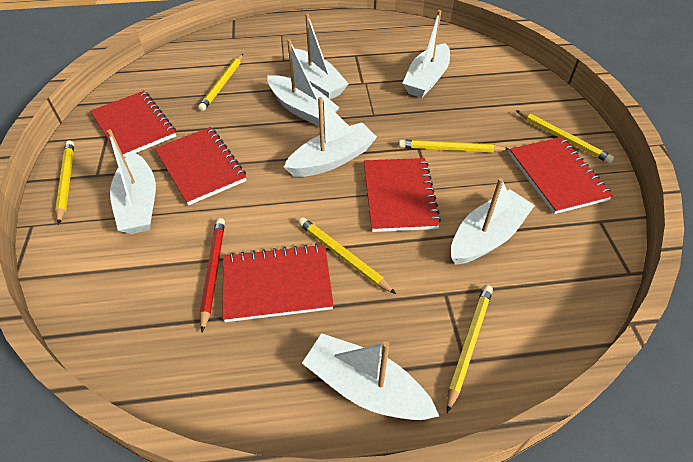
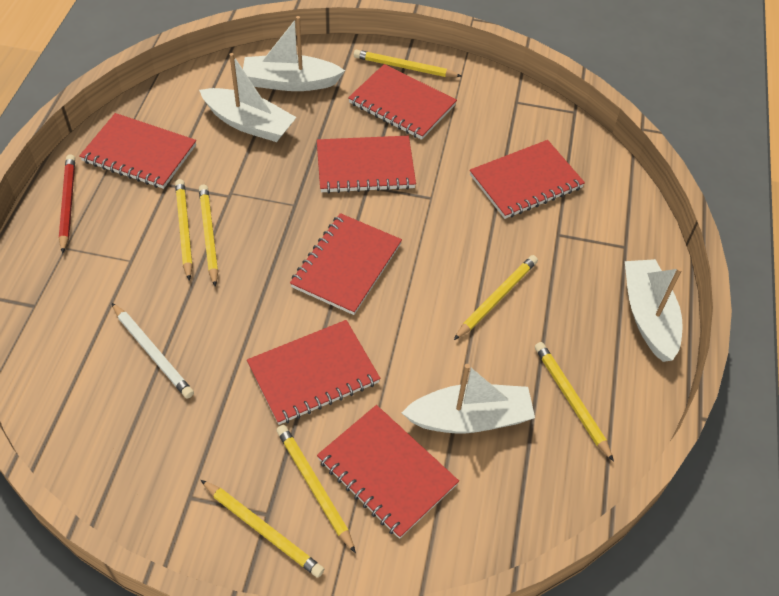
red notebook: 5 -> 7
white boat: 7 -> 4
white pencil: 0 -> 1
yellow pencil: 6 -> 7

